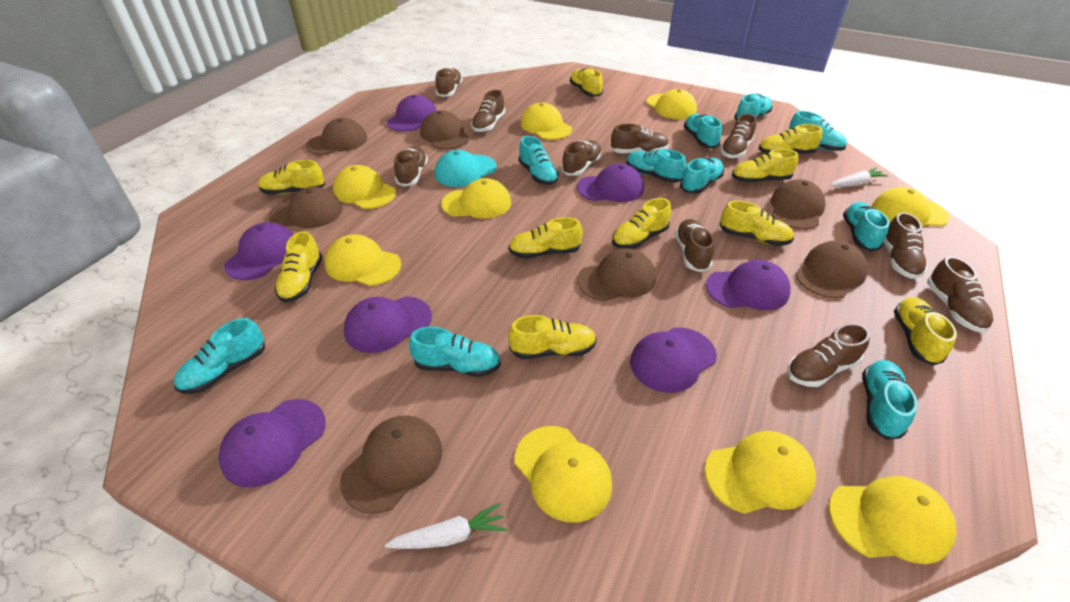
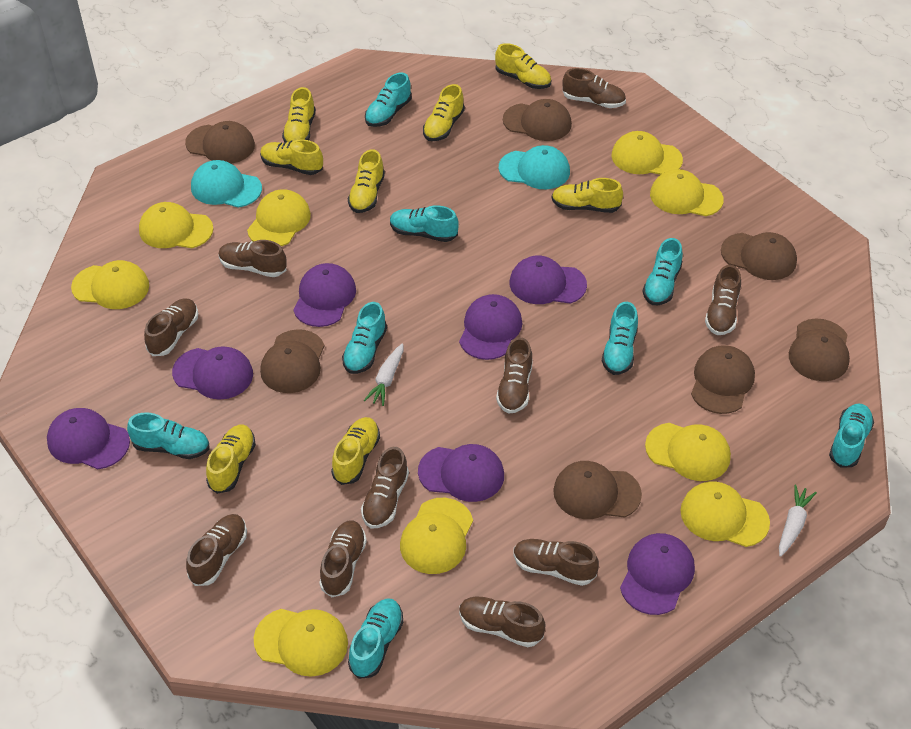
turquoise cap: 1 -> 2
turquoise shoe: 10 -> 8
yellow shoe: 10 -> 8

